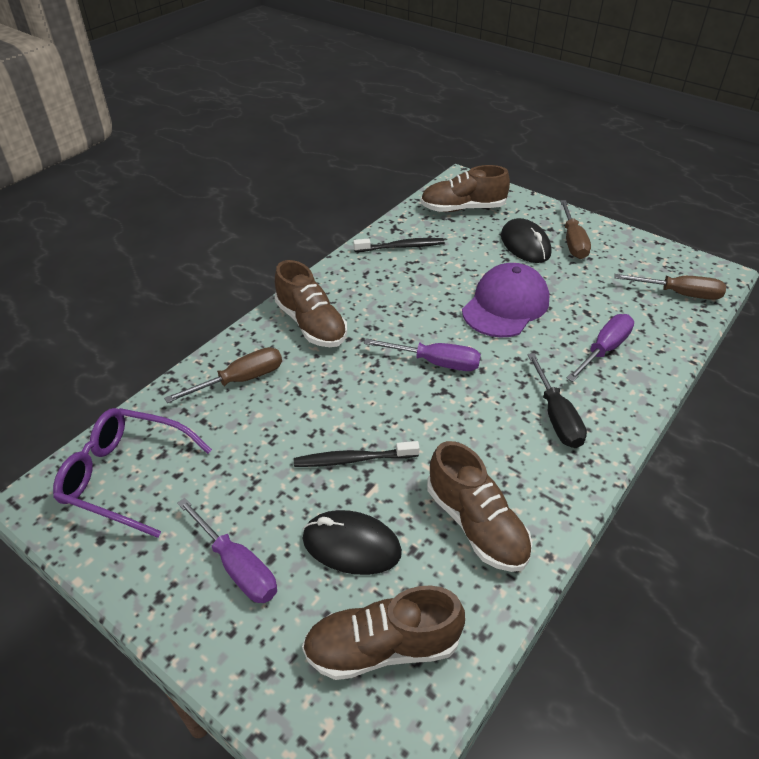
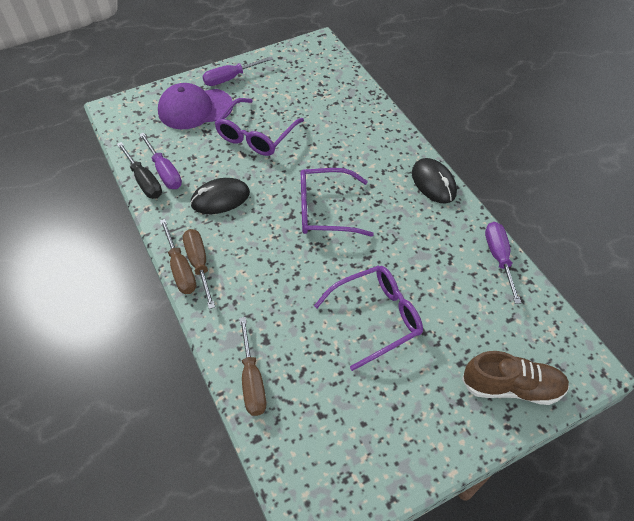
black toothbrush: 2 -> 0
brown shoe: 4 -> 1
purple glasses: 1 -> 3

